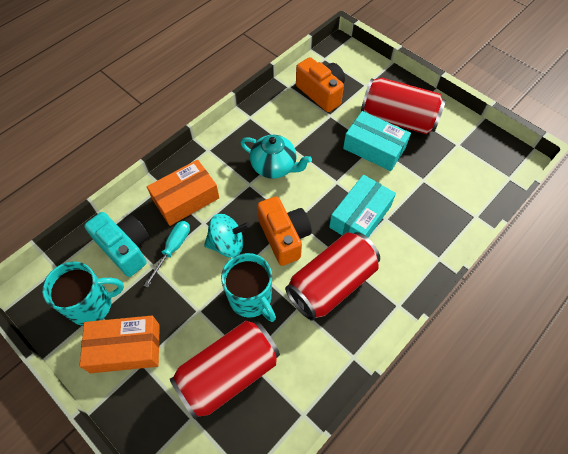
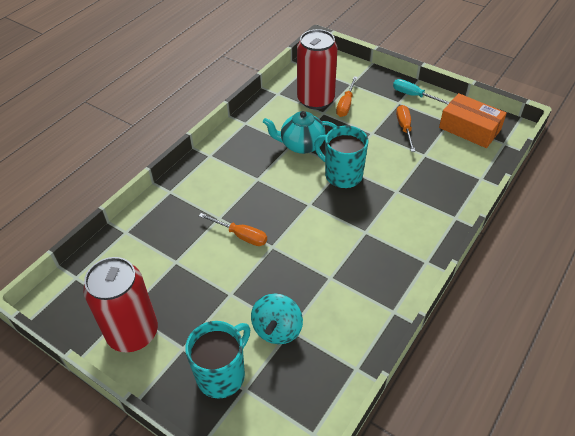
orange box: 2 -> 1
orange camera: 2 -> 0
orange screwdriver: 0 -> 3
red can: 3 -> 2
turquoise box: 2 -> 0
turquoise camera: 1 -> 0

